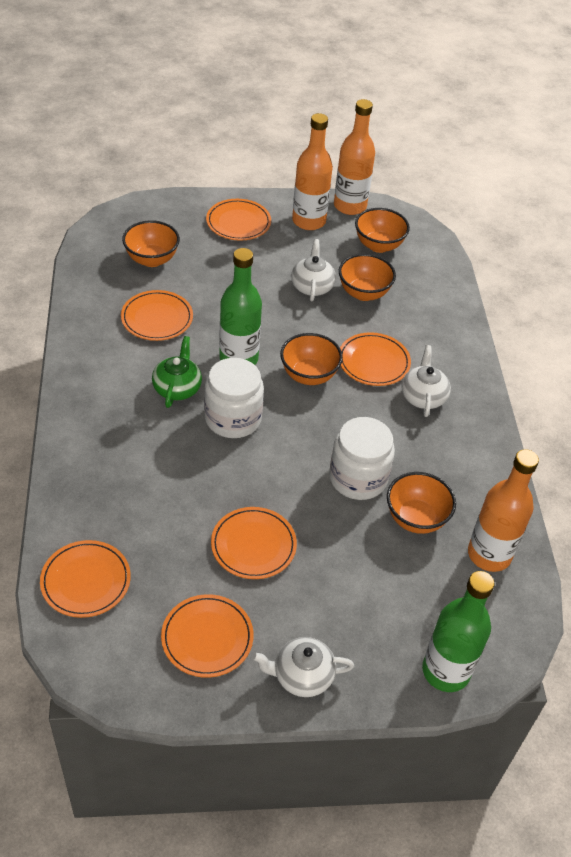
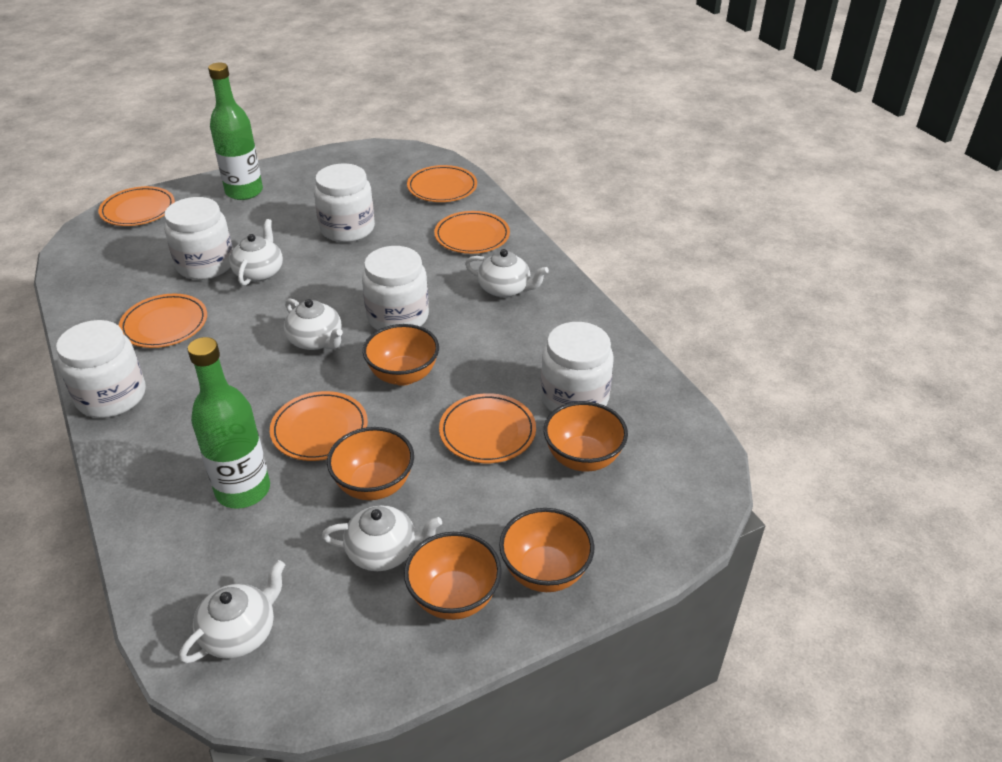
green teapot: 1 -> 0
orange bottle: 3 -> 0
white jar: 2 -> 5
white teapot: 3 -> 5

